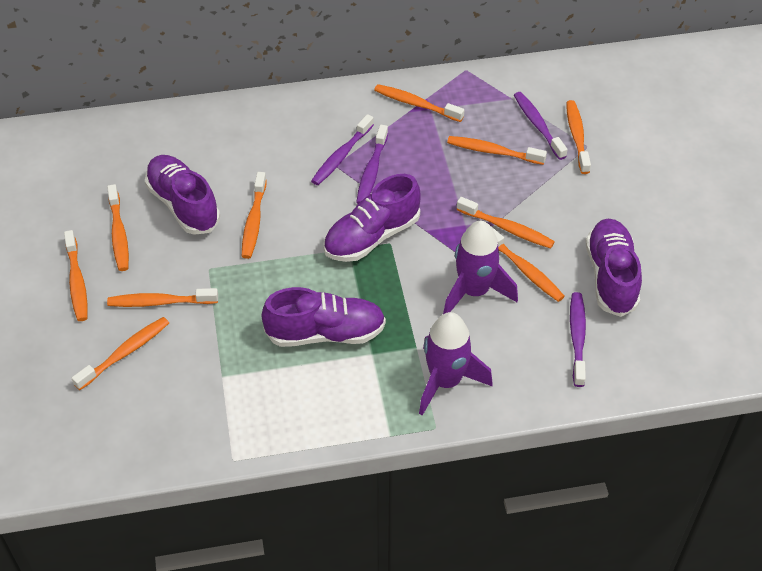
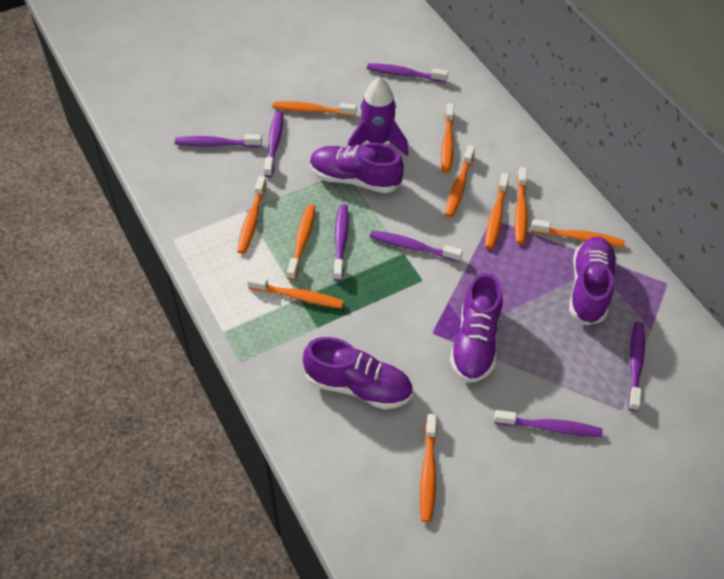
purple rocket: 2 -> 1
purple toothbrush: 4 -> 7

